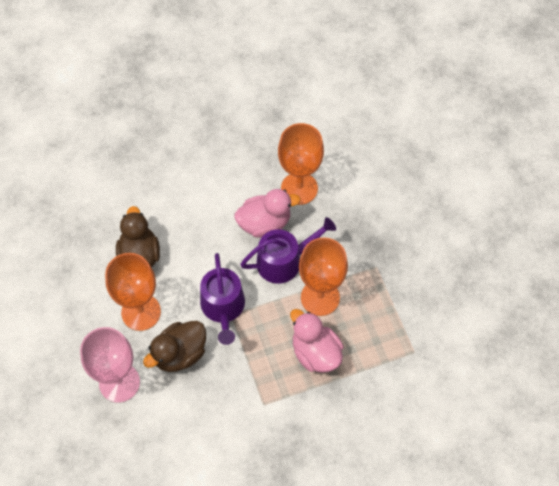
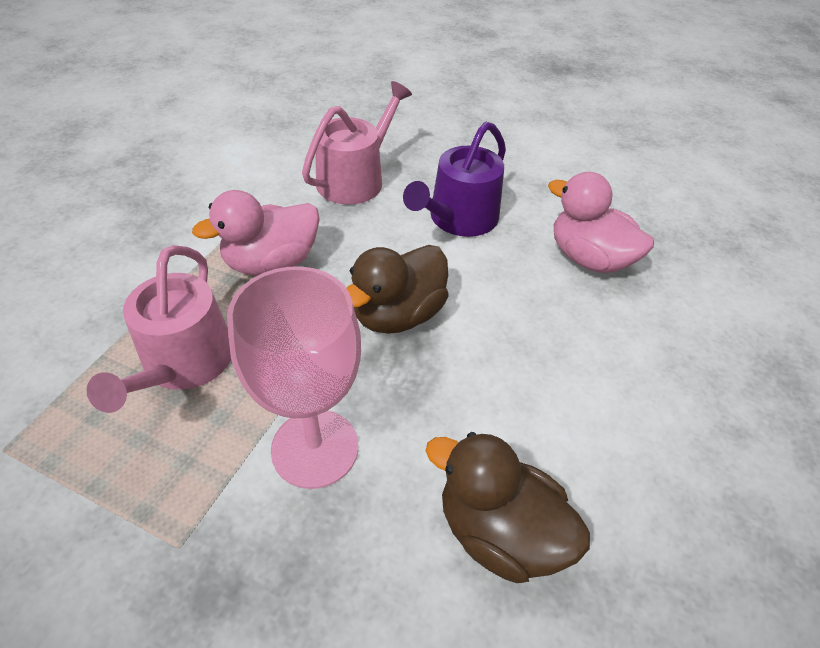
orange goblet: 3 -> 0
pink watering can: 0 -> 2
purple watering can: 2 -> 1

